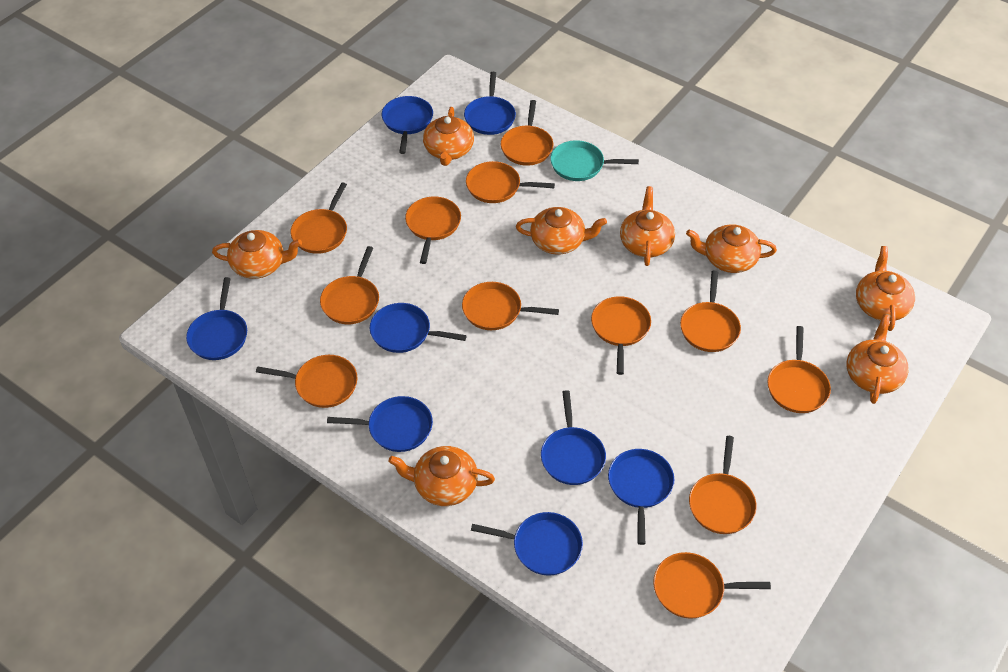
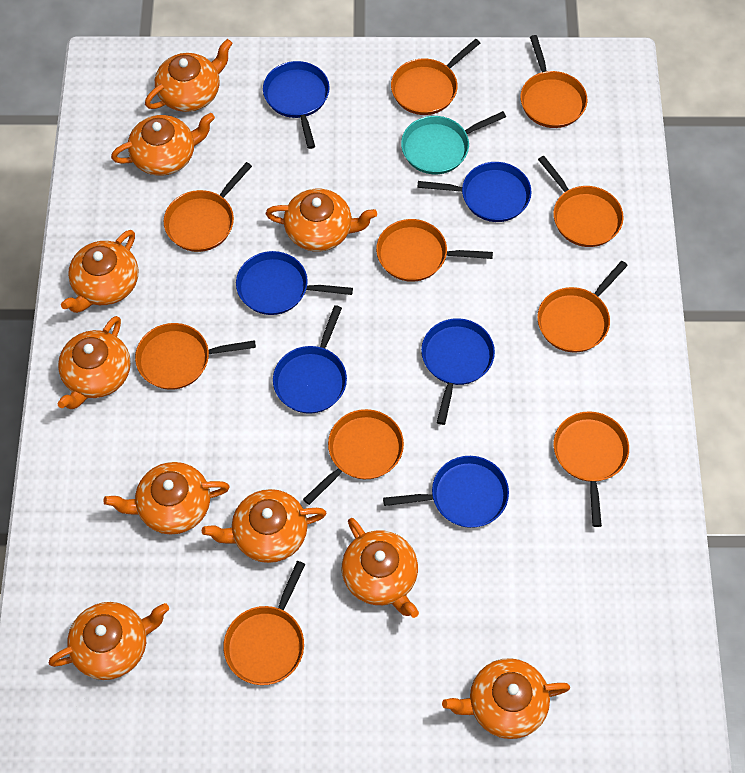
blue pan: 8 -> 6
orange pan: 12 -> 10
orange teapot: 8 -> 10

